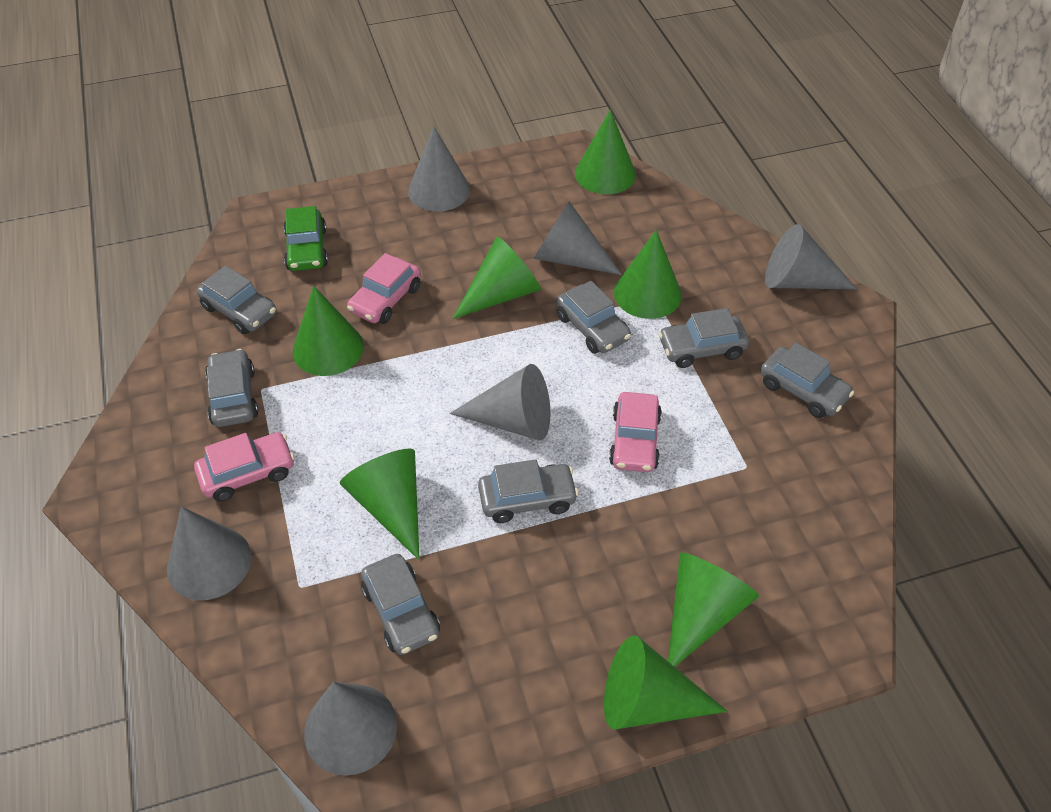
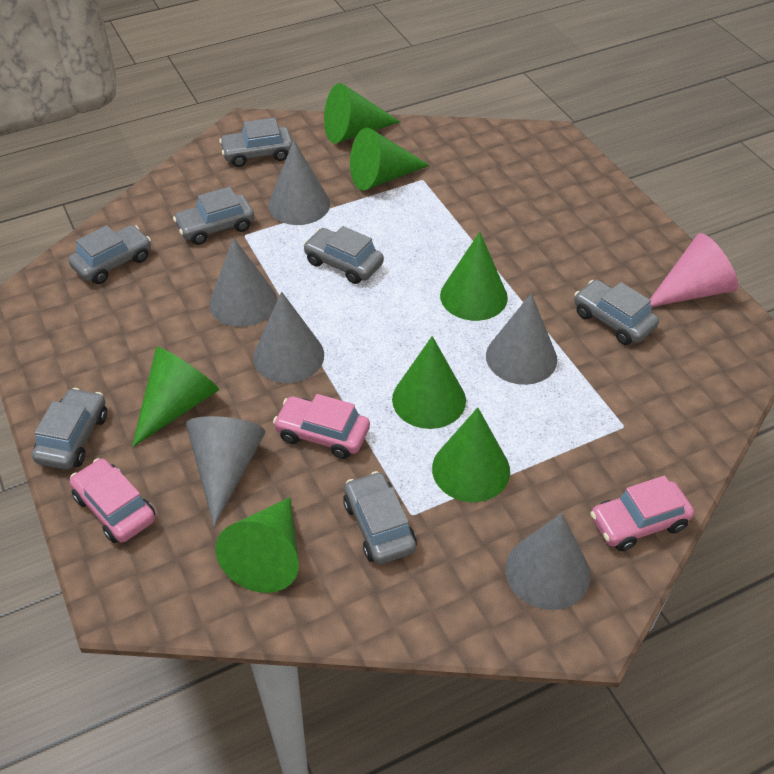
green car: 1 -> 0
pink cone: 0 -> 1

